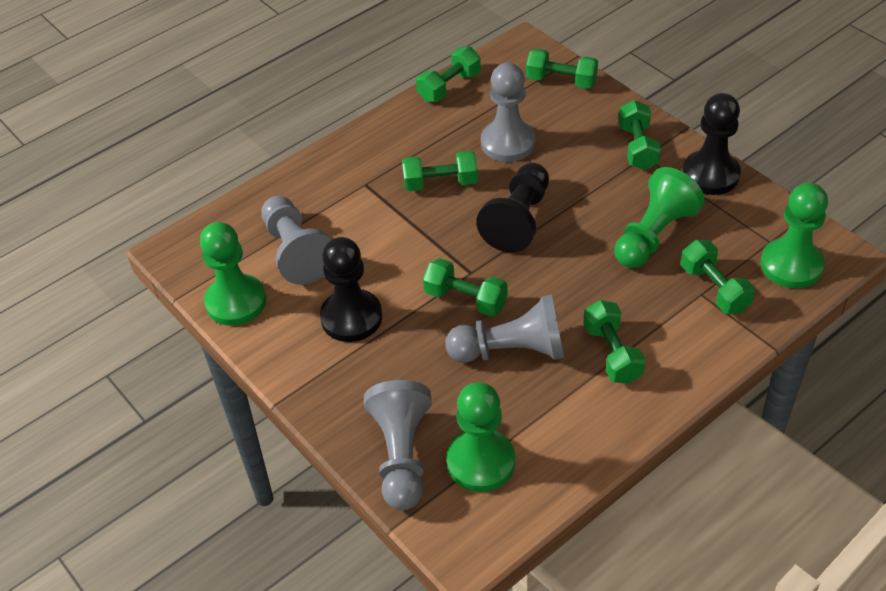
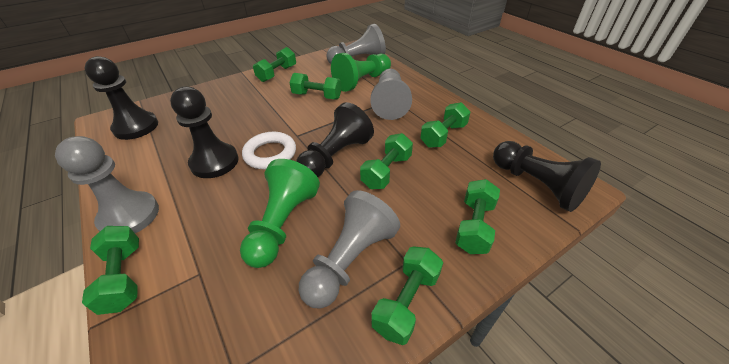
black pawn: 3 -> 4
green pawn: 4 -> 2
white ring: 0 -> 1

